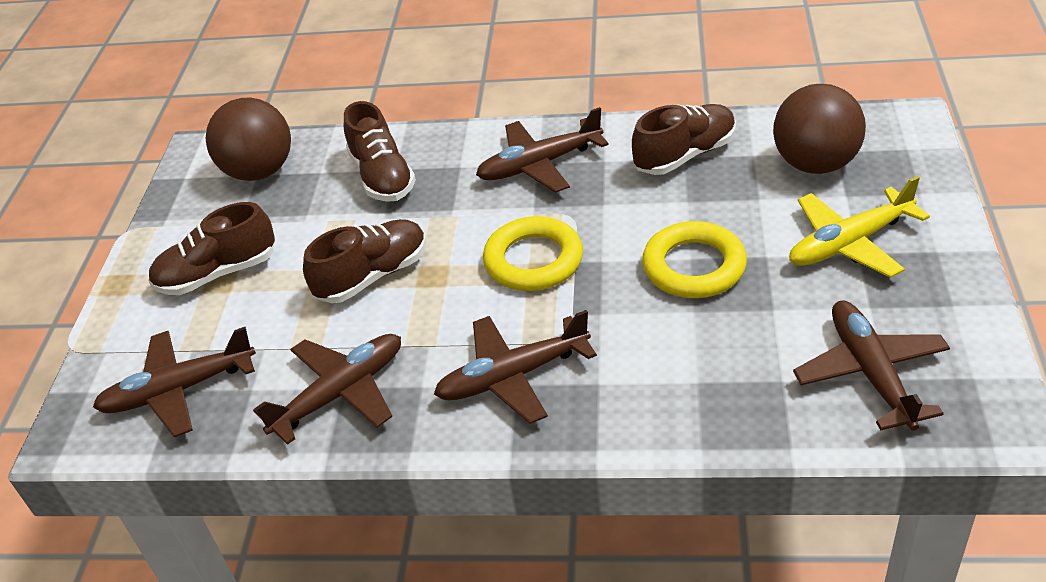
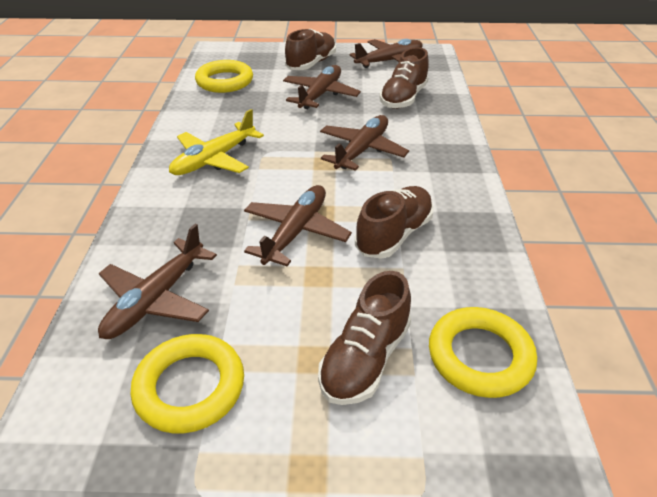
brown ball: 2 -> 0
yellow ring: 2 -> 3

